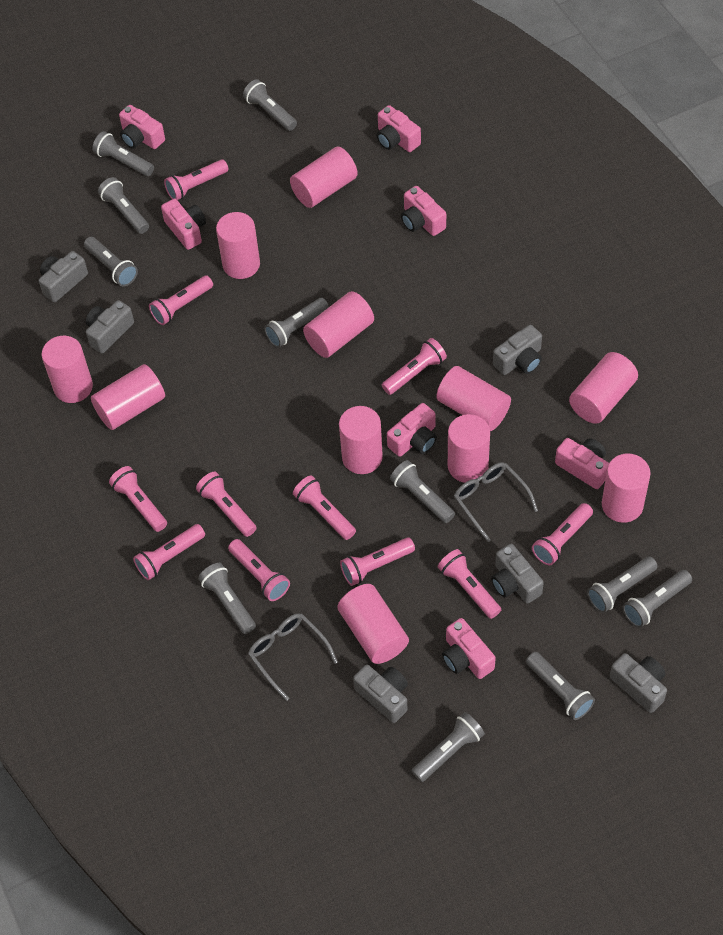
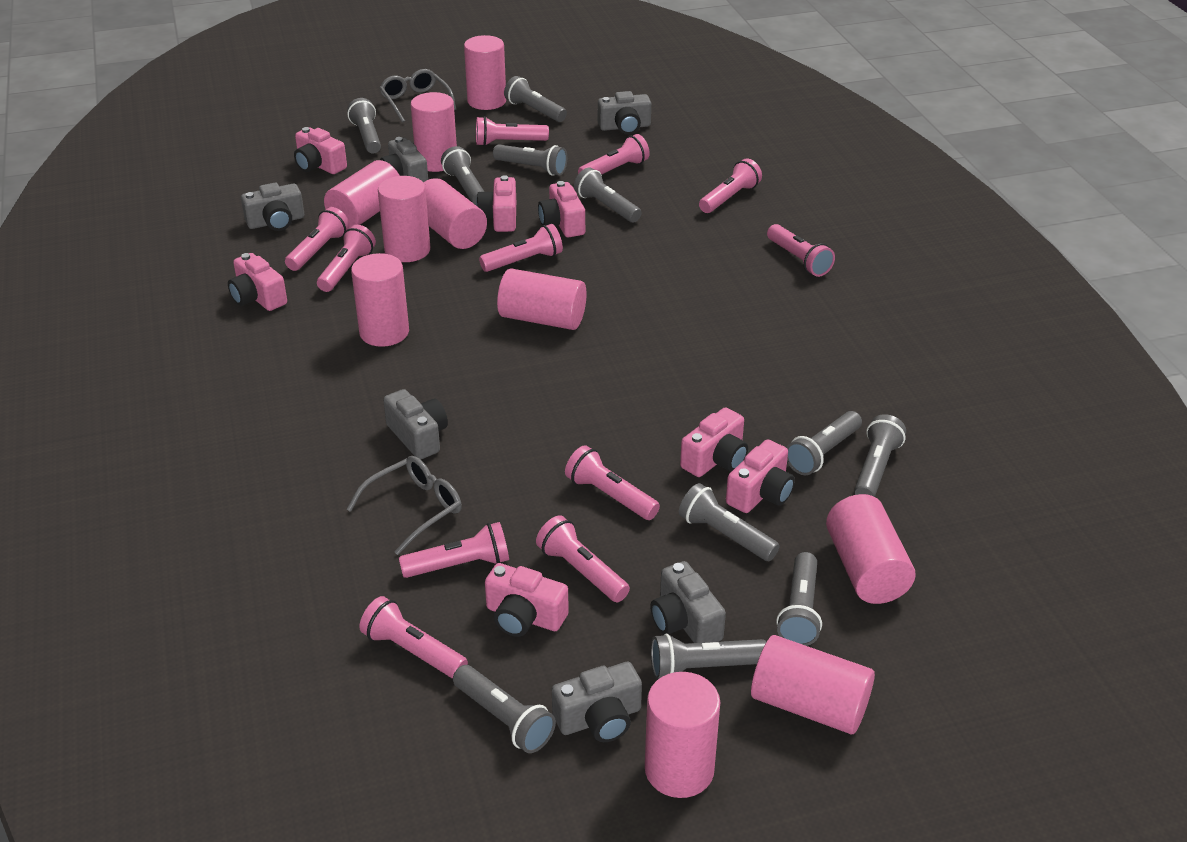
pink cylinder: 11 -> 10

